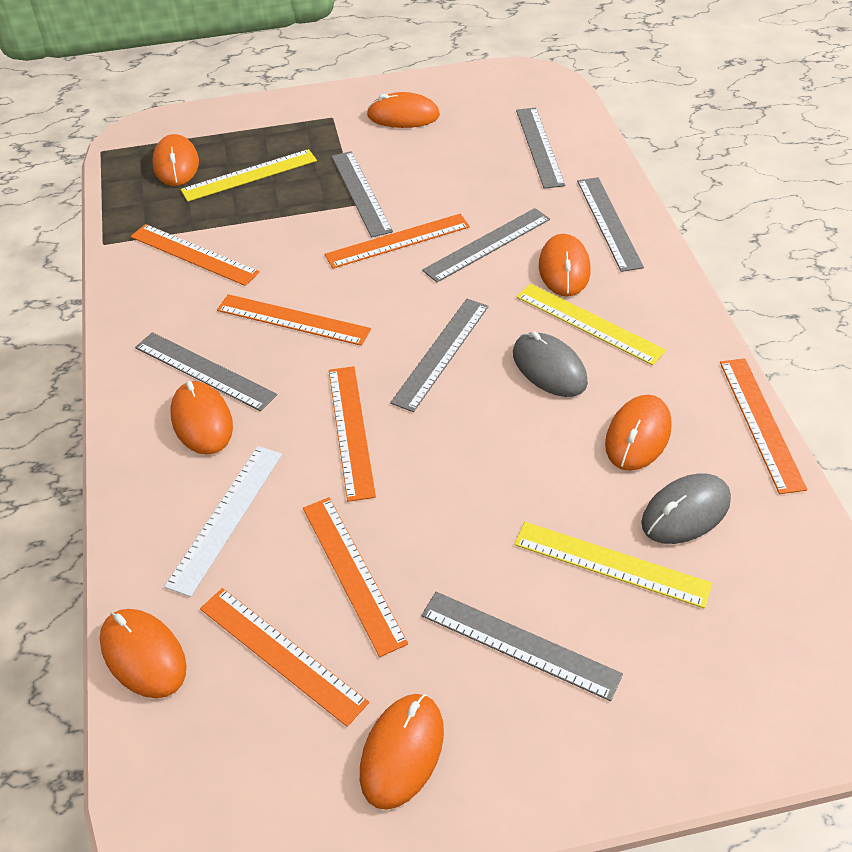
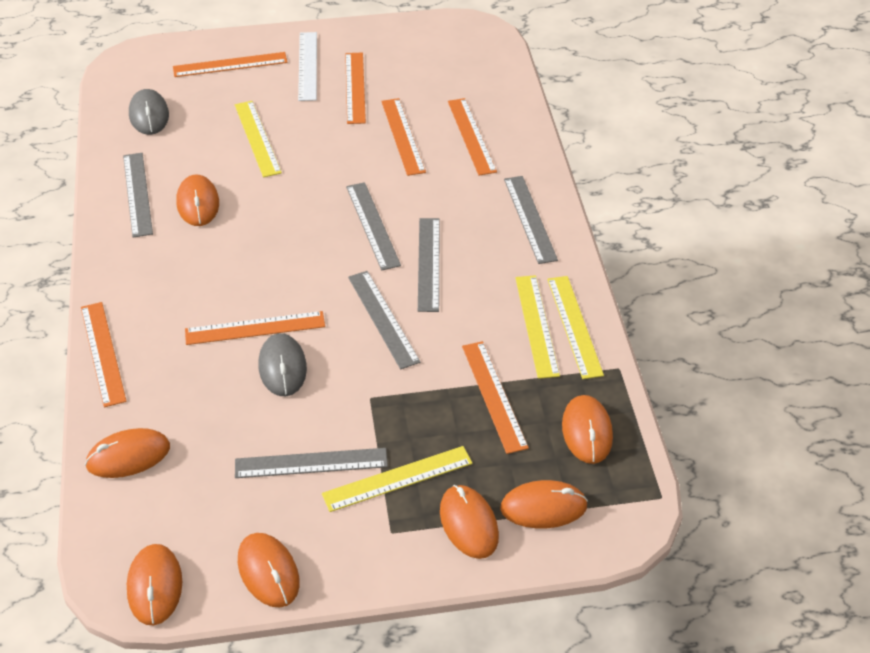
grey ruler: 7 -> 6
yellow ruler: 3 -> 4

